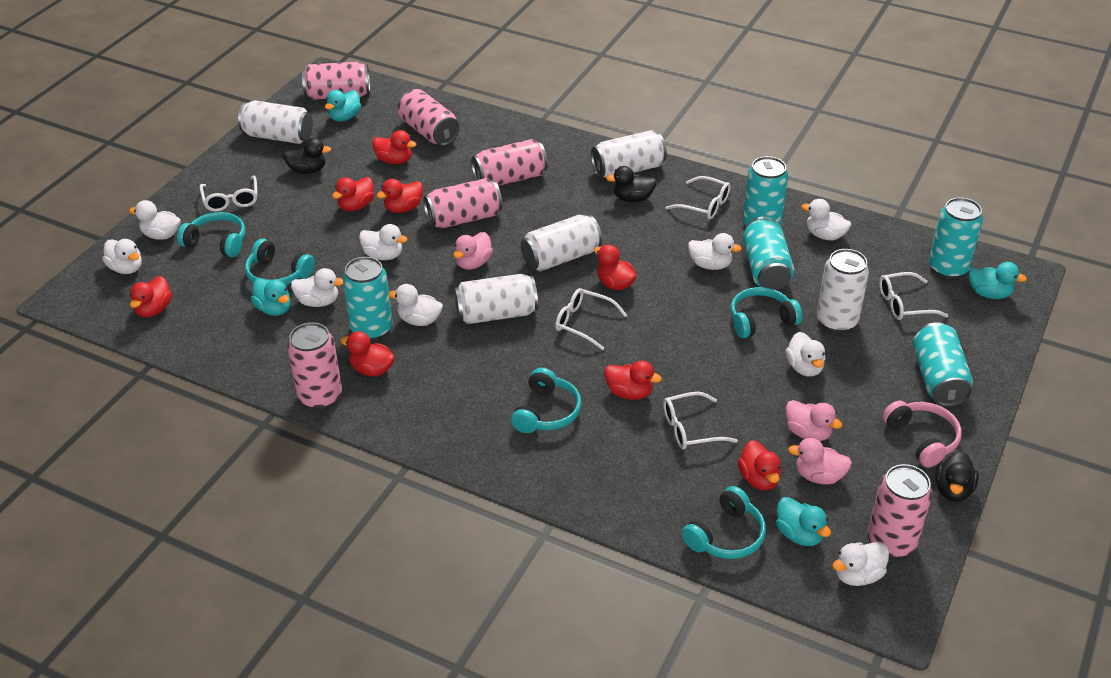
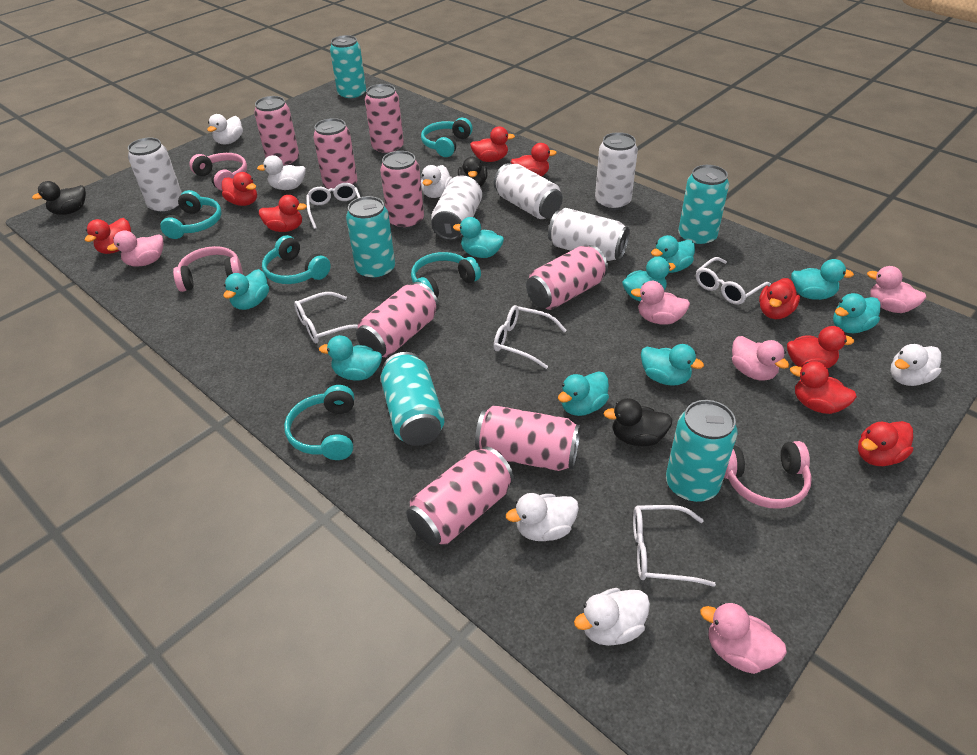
pink can: 6 -> 8
pink duck: 3 -> 5
pink headphones: 1 -> 3
red duck: 8 -> 9
turquoise duck: 4 -> 9
white duck: 9 -> 6

